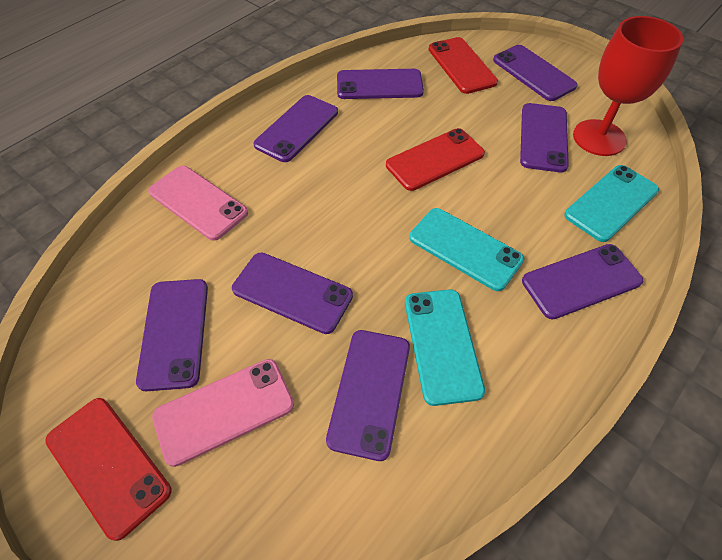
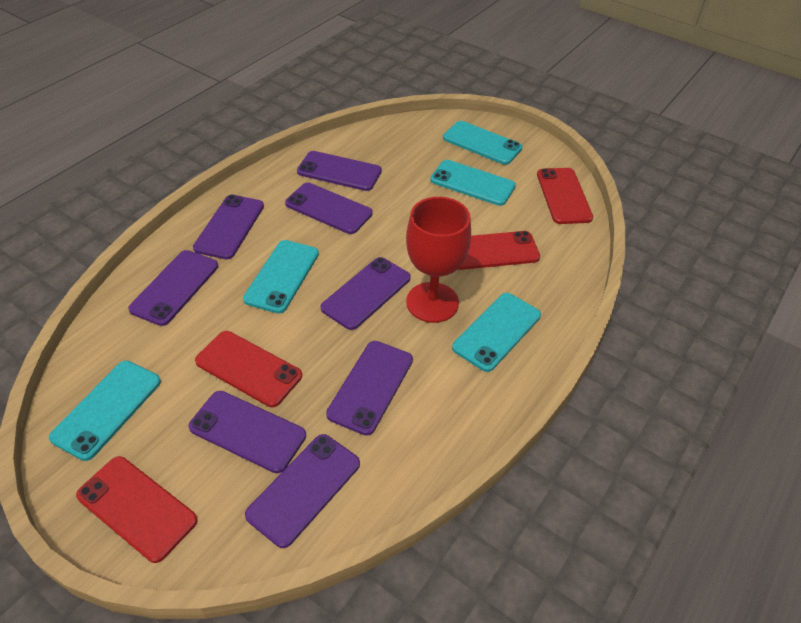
pink phone: 2 -> 0
red phone: 3 -> 4
turquoise phone: 3 -> 5

